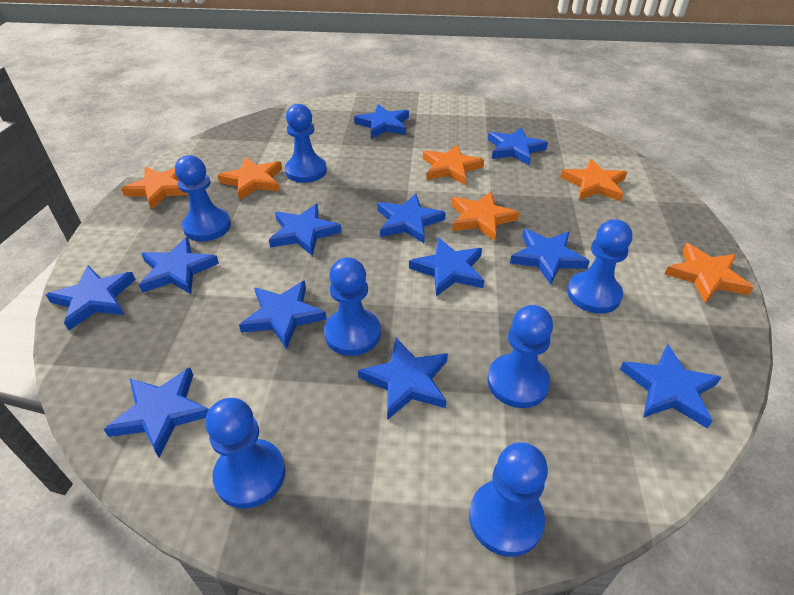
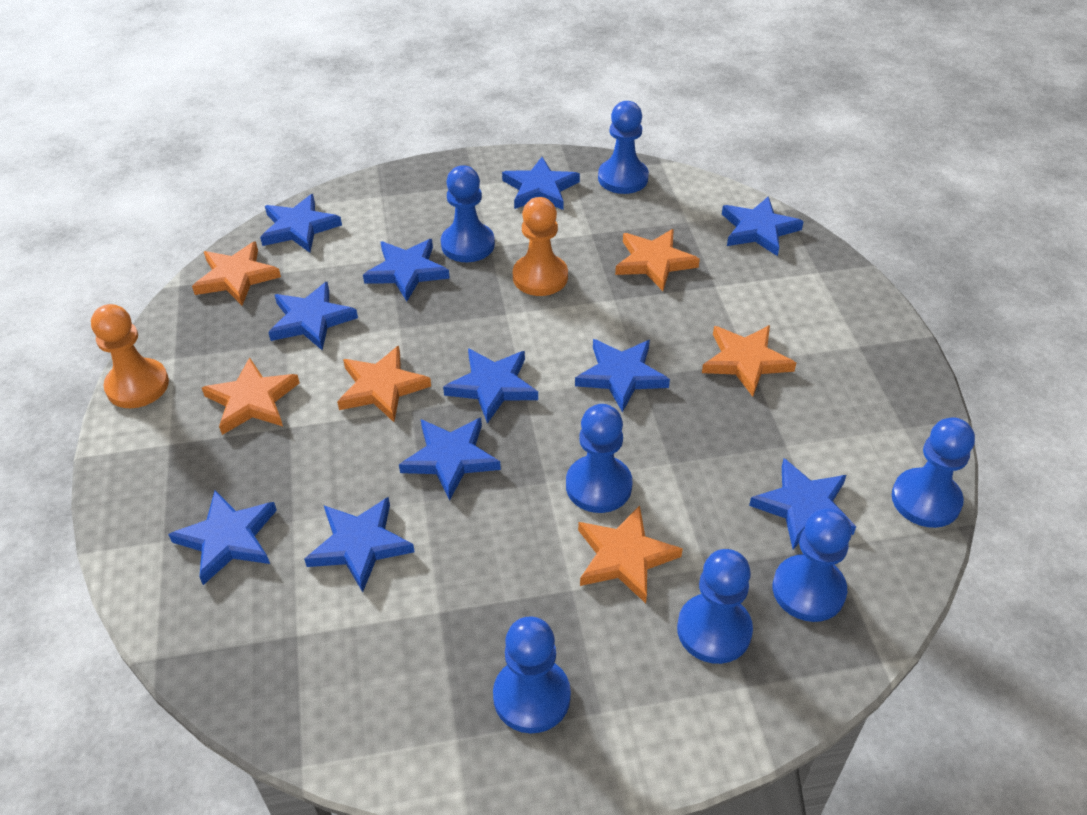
blue star: 12 -> 11
orange pawn: 0 -> 2

